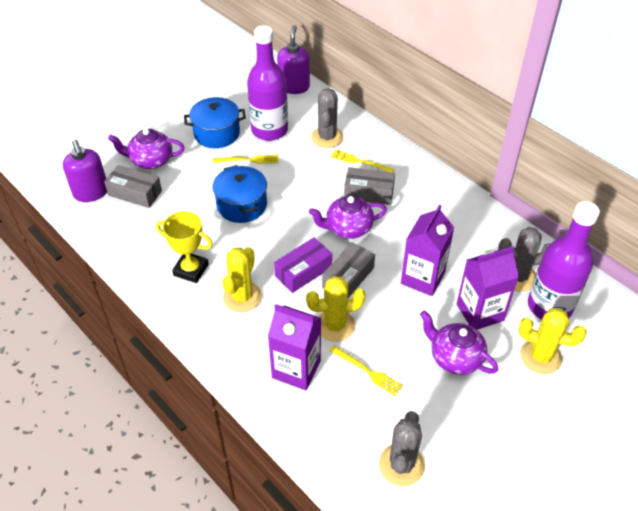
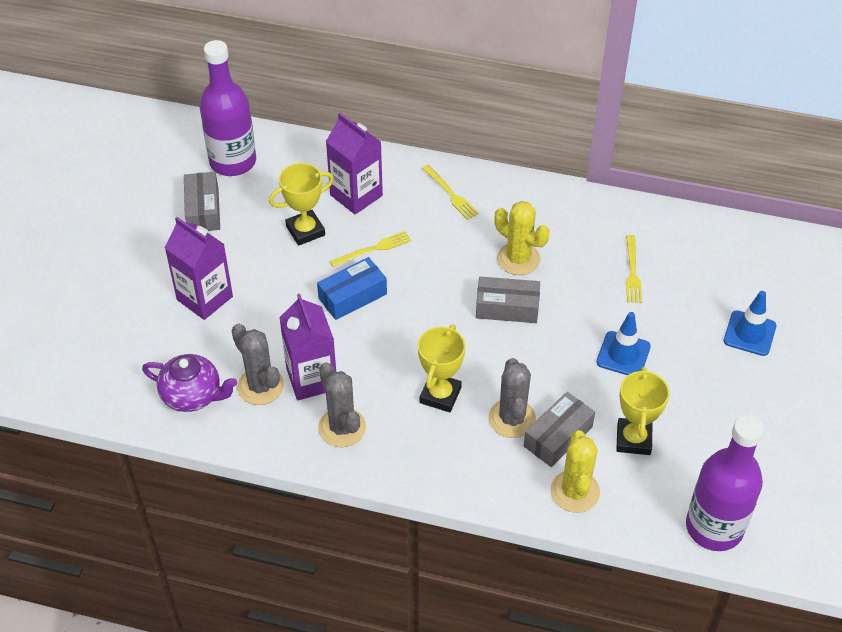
blue box: 0 -> 1
blue pot: 2 -> 0
blue traffic cone: 0 -> 2
purple box: 1 -> 0
purple soap dispenser: 2 -> 0
purple teapot: 3 -> 1
yellow cactus: 3 -> 2
yellow trophy: 1 -> 3

